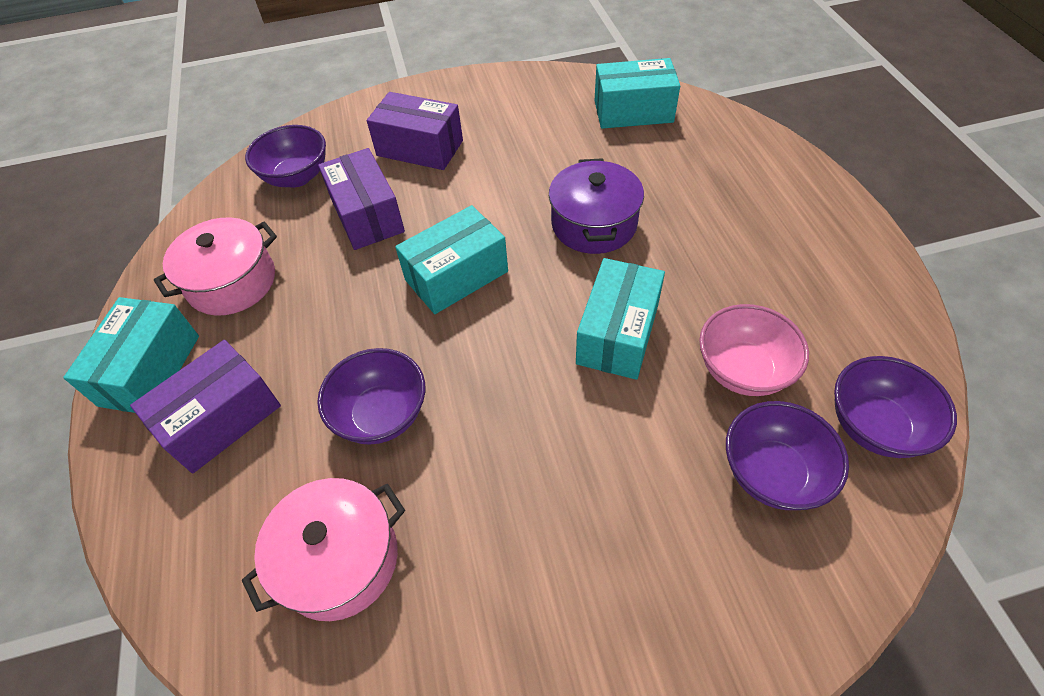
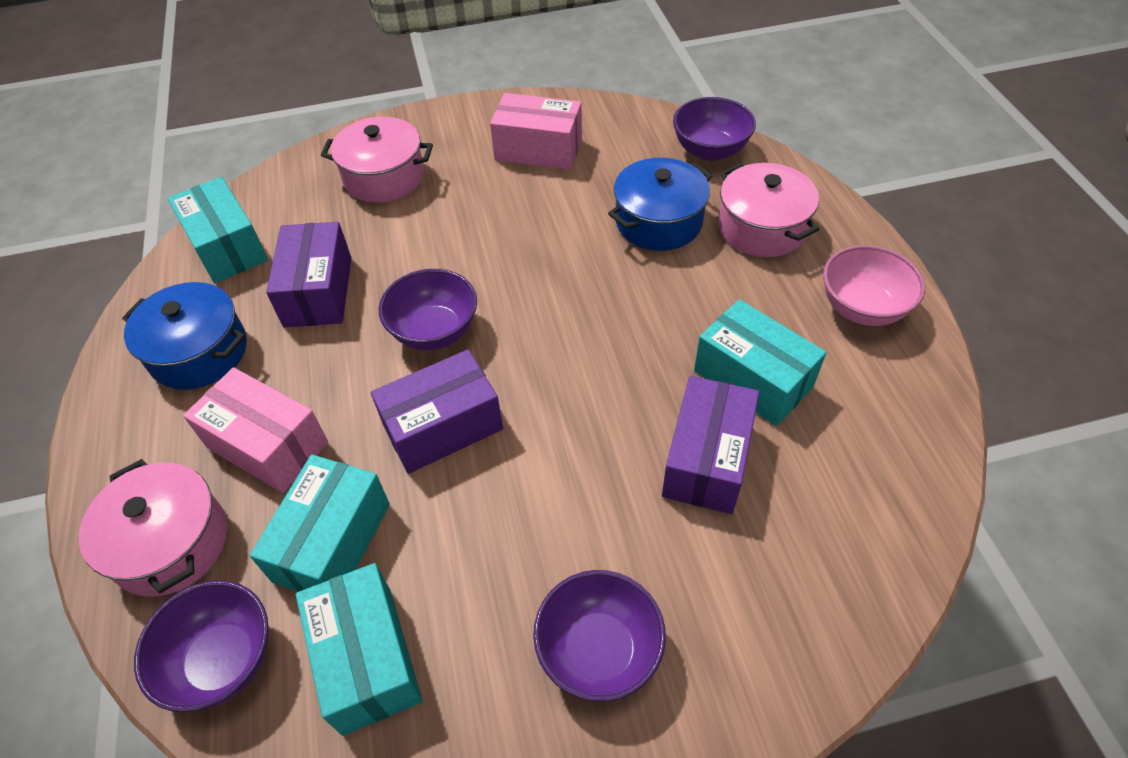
blue pot: 0 -> 2
pink box: 0 -> 2
pink pot: 2 -> 3
purple pot: 1 -> 0

